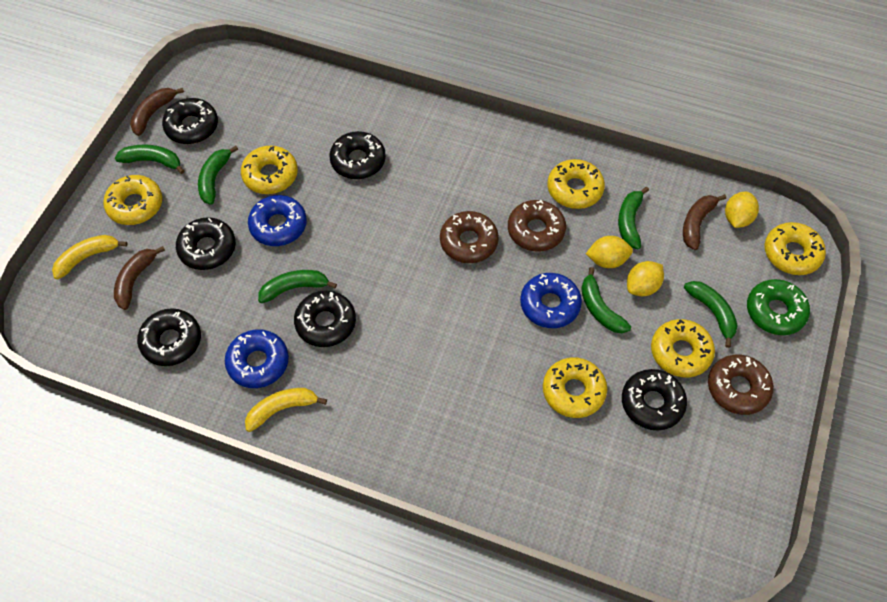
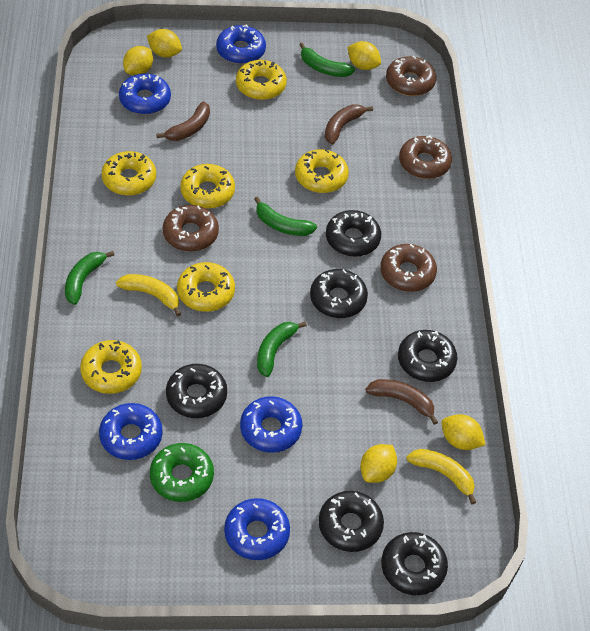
blue donut: 3 -> 5
brown donut: 3 -> 4
green banana: 6 -> 4
yellow lemon: 3 -> 5

